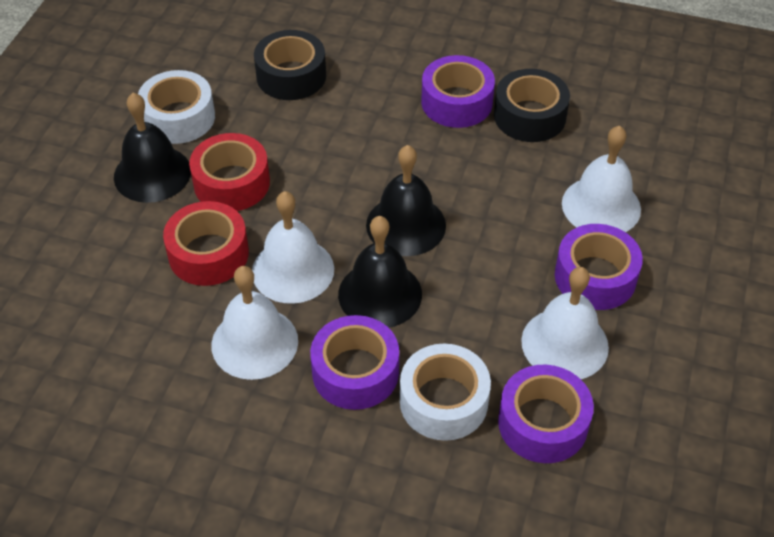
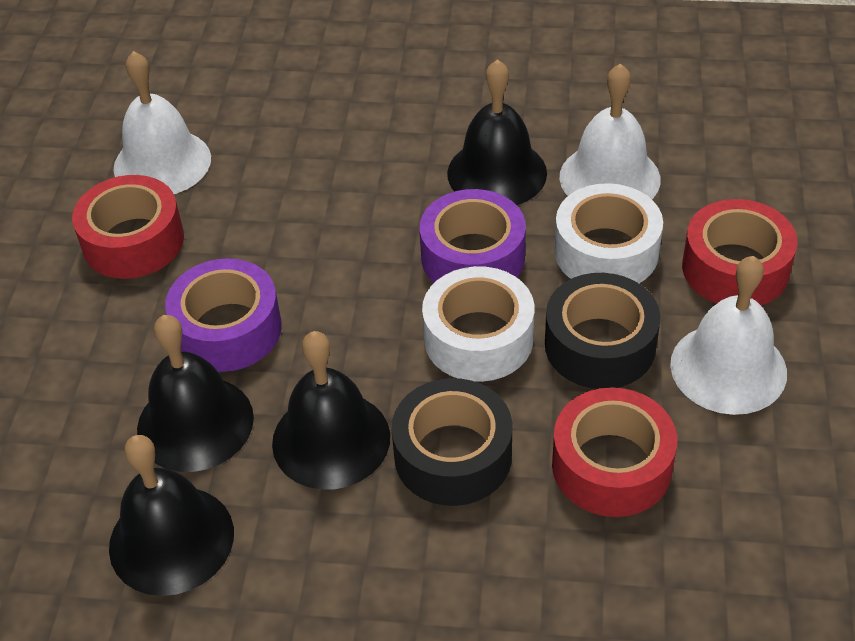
black bell: 3 -> 4
purple tape: 4 -> 2
red tape: 2 -> 3
white bell: 4 -> 3

